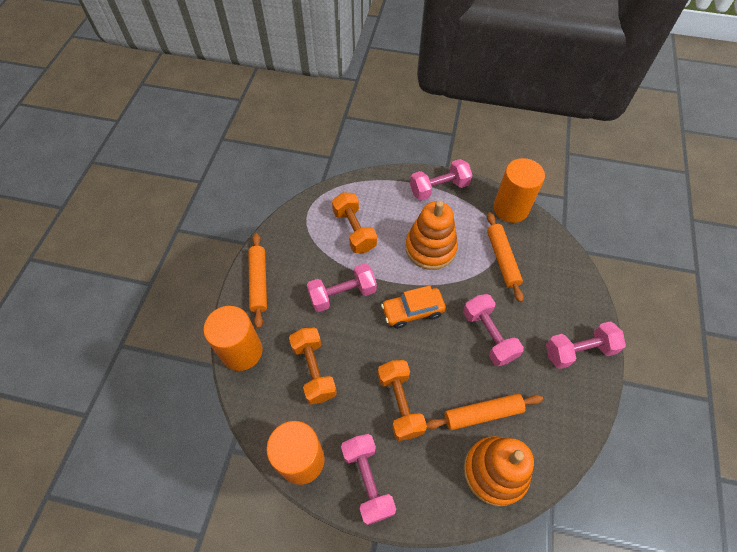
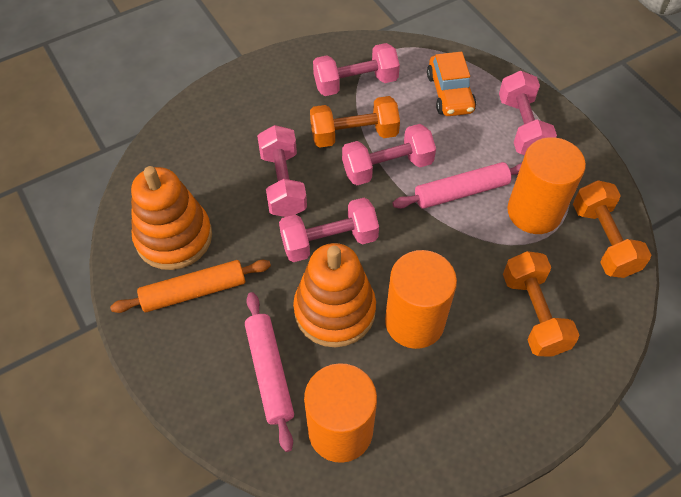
orange rolling pin: 3 -> 1
pink rolling pin: 0 -> 2

